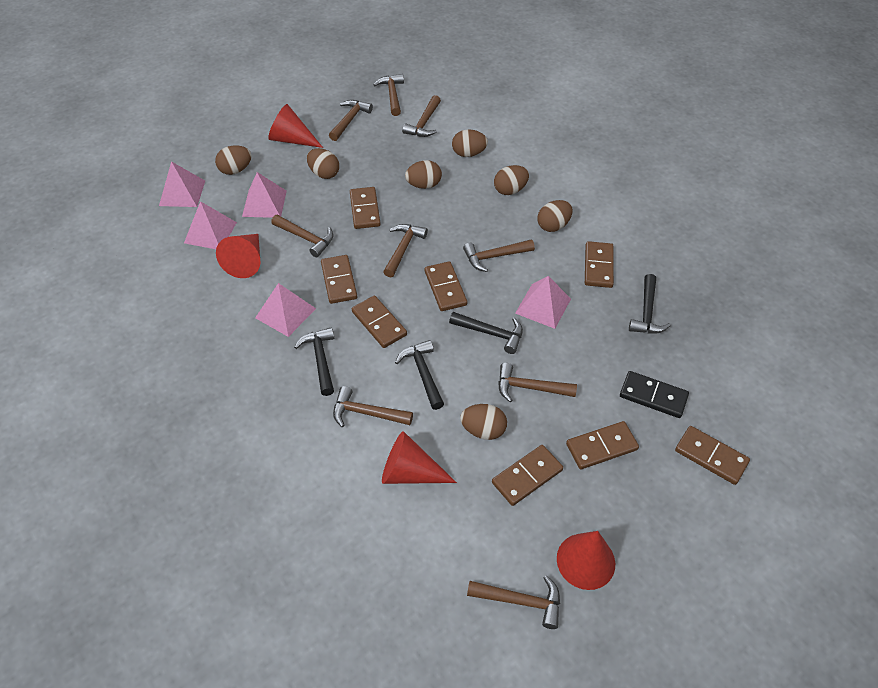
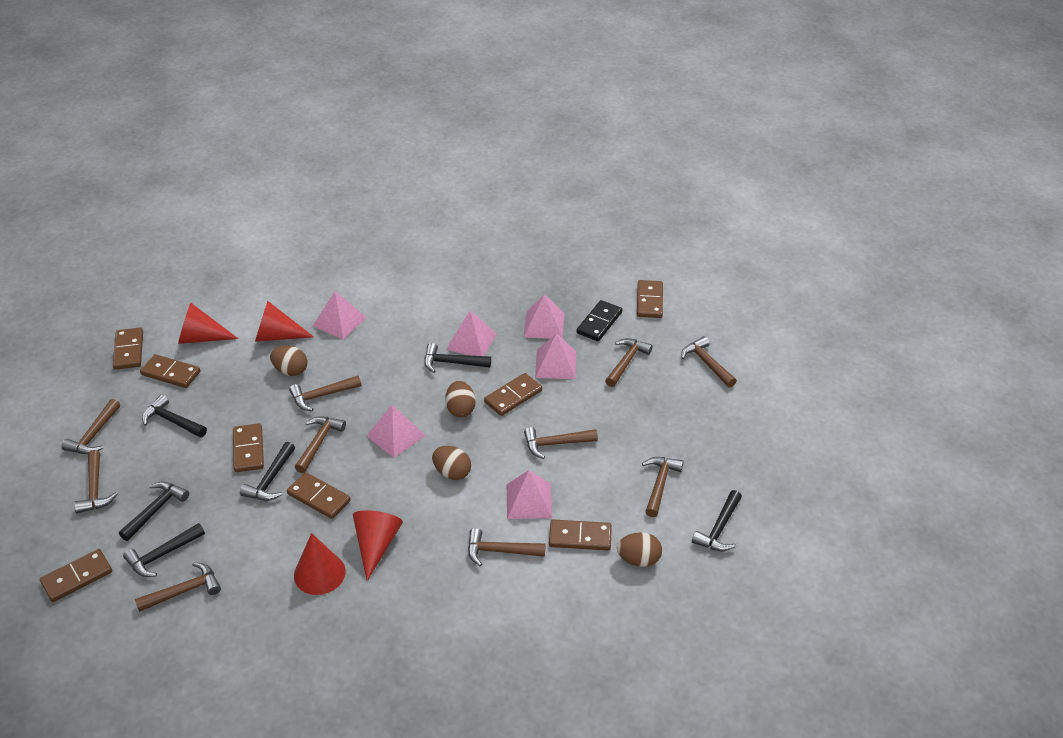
black hammer: 4 -> 6
brown egg: 7 -> 4
brown hammer: 9 -> 10
pink pyramid: 5 -> 6

